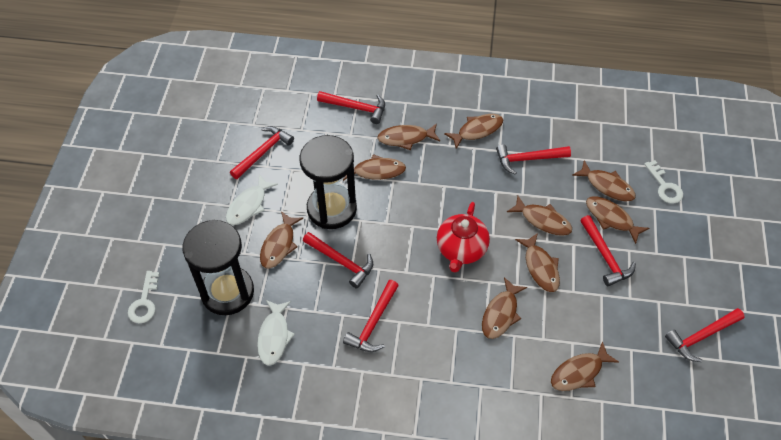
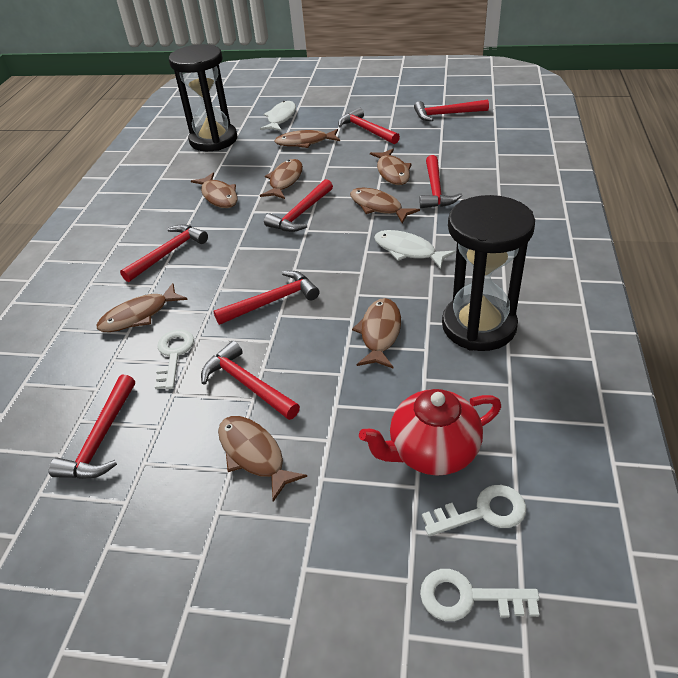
brown fish: 10 -> 8
red hammer: 7 -> 8
white key: 2 -> 3

